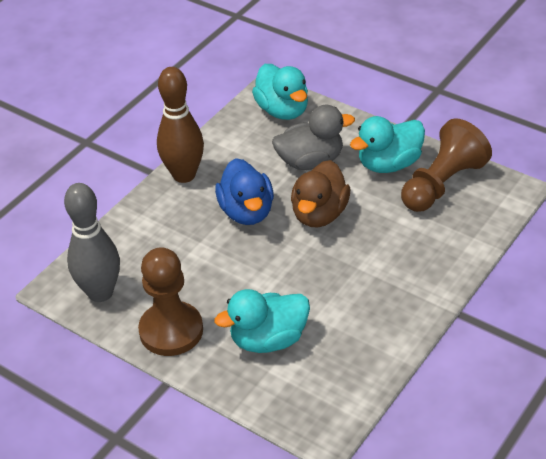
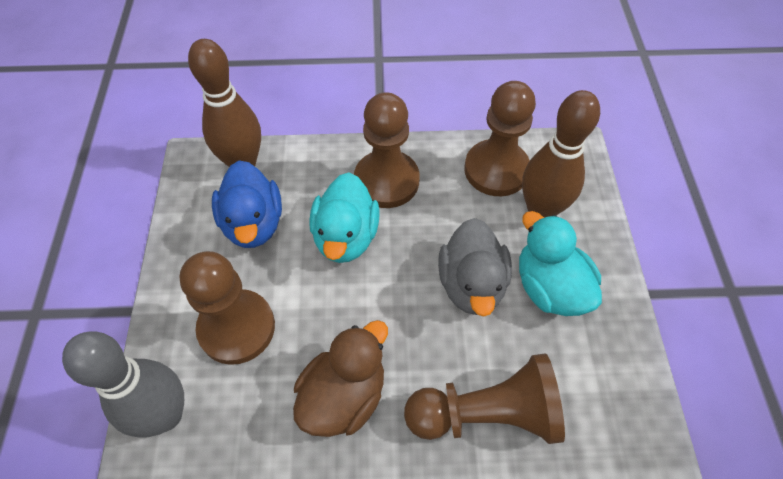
brown bowling pin: 1 -> 2
brown pawn: 2 -> 4
turquoise duck: 3 -> 2

